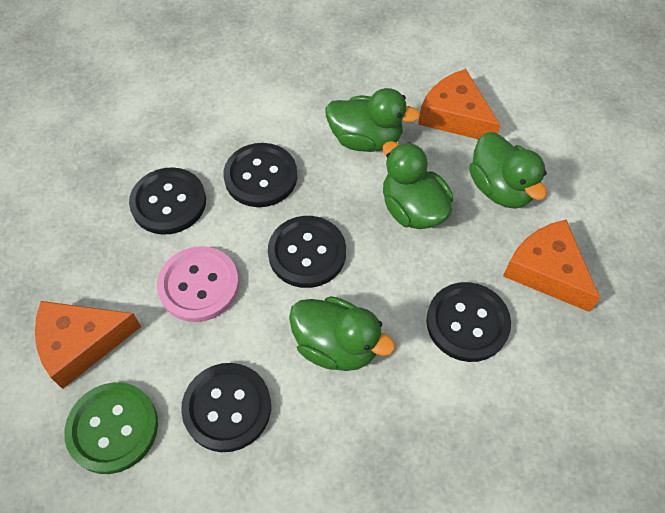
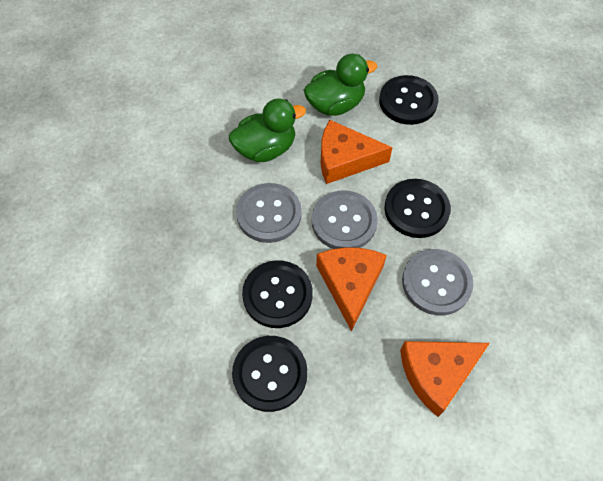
black button: 5 -> 4
green button: 1 -> 0
green duck: 4 -> 2
grey button: 0 -> 3
pink button: 1 -> 0

